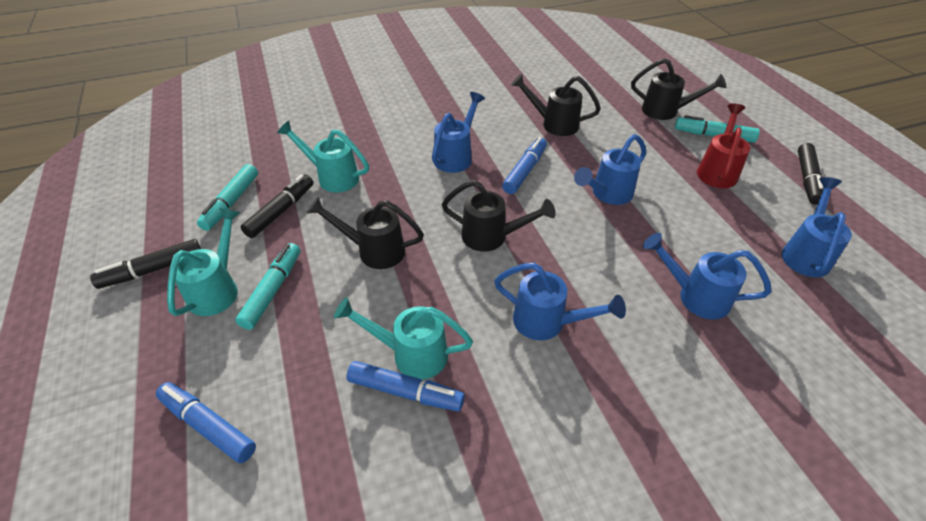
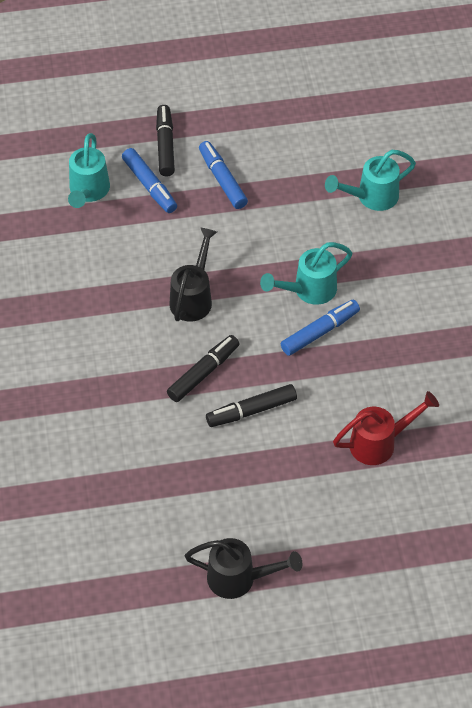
black watering can: 4 -> 2
blue watering can: 5 -> 0
turquoise marker: 3 -> 0

